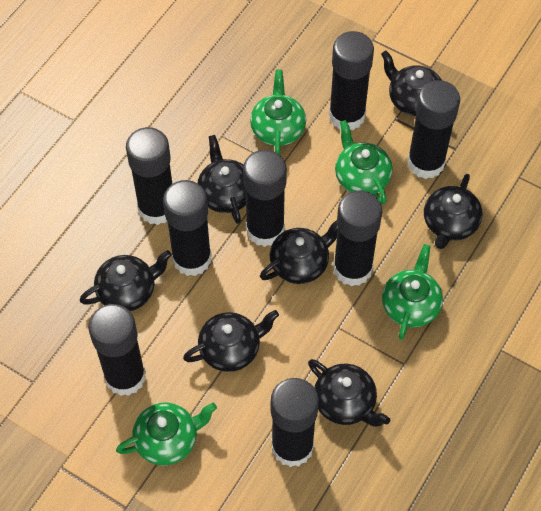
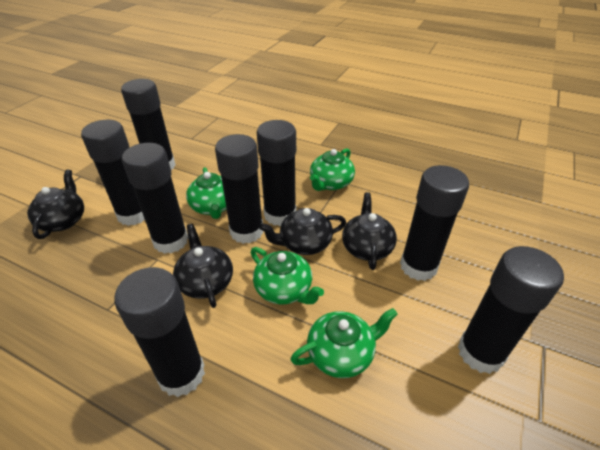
black teapot: 7 -> 4

